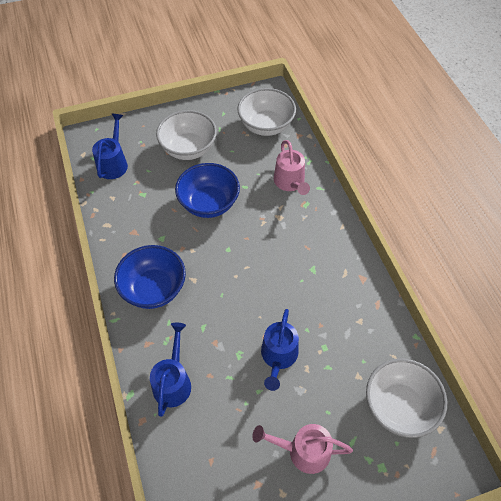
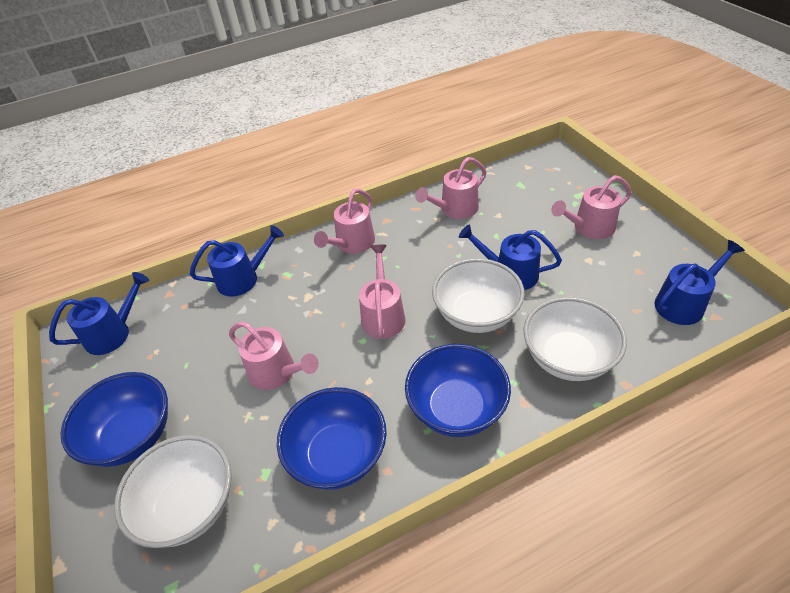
blue bowl: 2 -> 3
blue watering can: 3 -> 4
pink watering can: 2 -> 5

